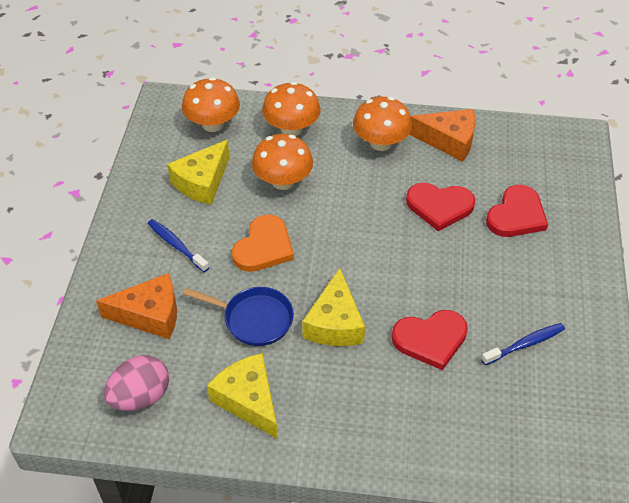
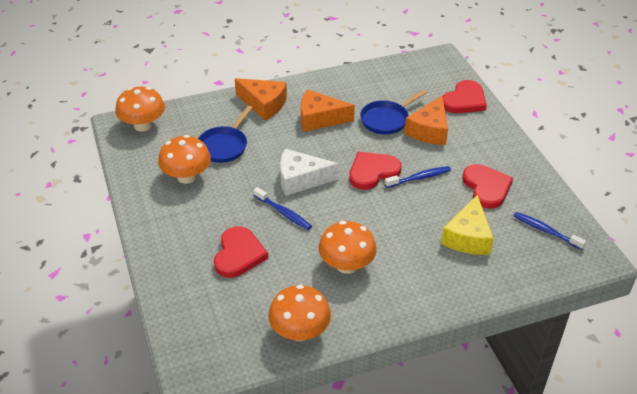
blue pan: 1 -> 2
blue toothbrush: 2 -> 3
orange cheese: 2 -> 3
orange heart: 1 -> 0
pink egg: 1 -> 0
red heart: 3 -> 4
white cheese: 0 -> 1
yellow cheese: 3 -> 1

